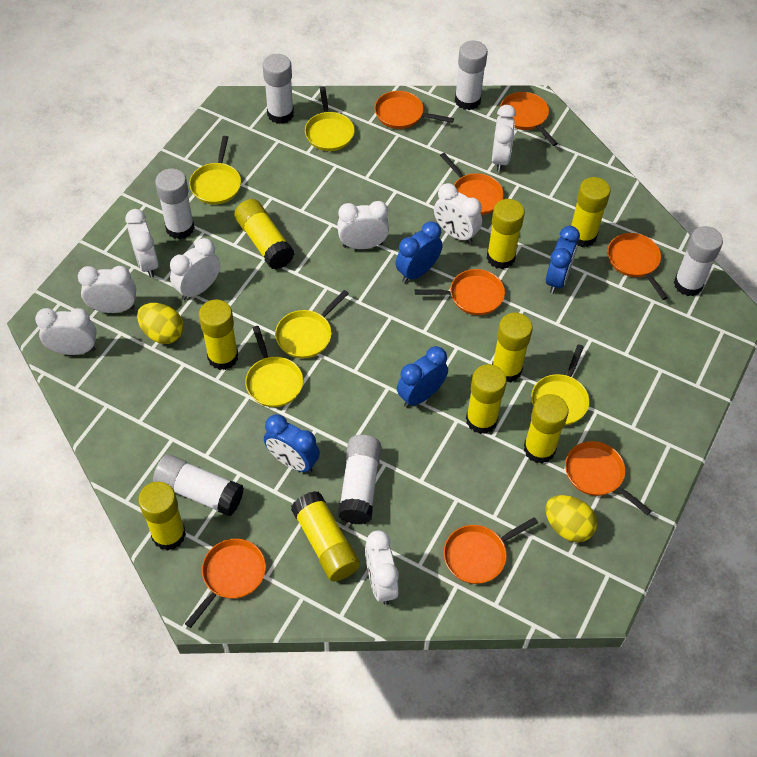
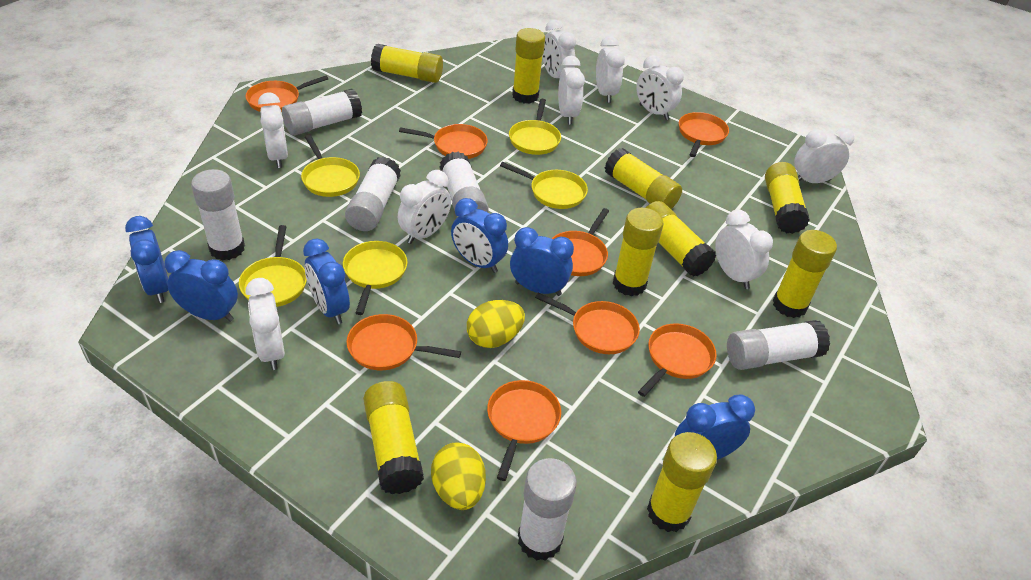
blue clock: 4 -> 6
white clock: 8 -> 9

